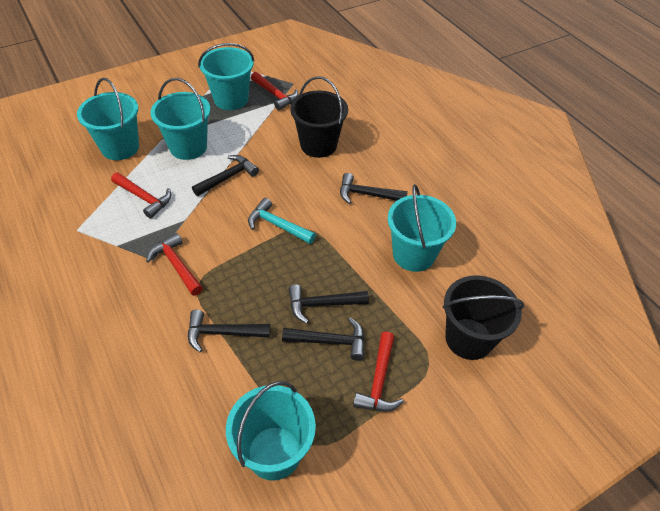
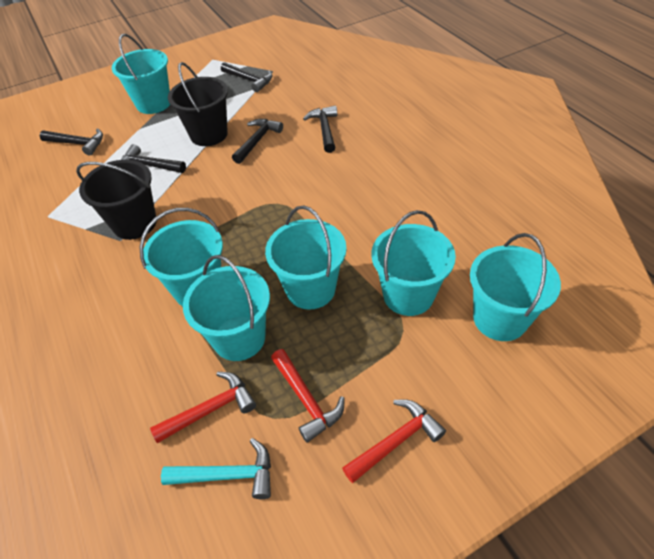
red hammer: 4 -> 3
turquoise bucket: 5 -> 6

